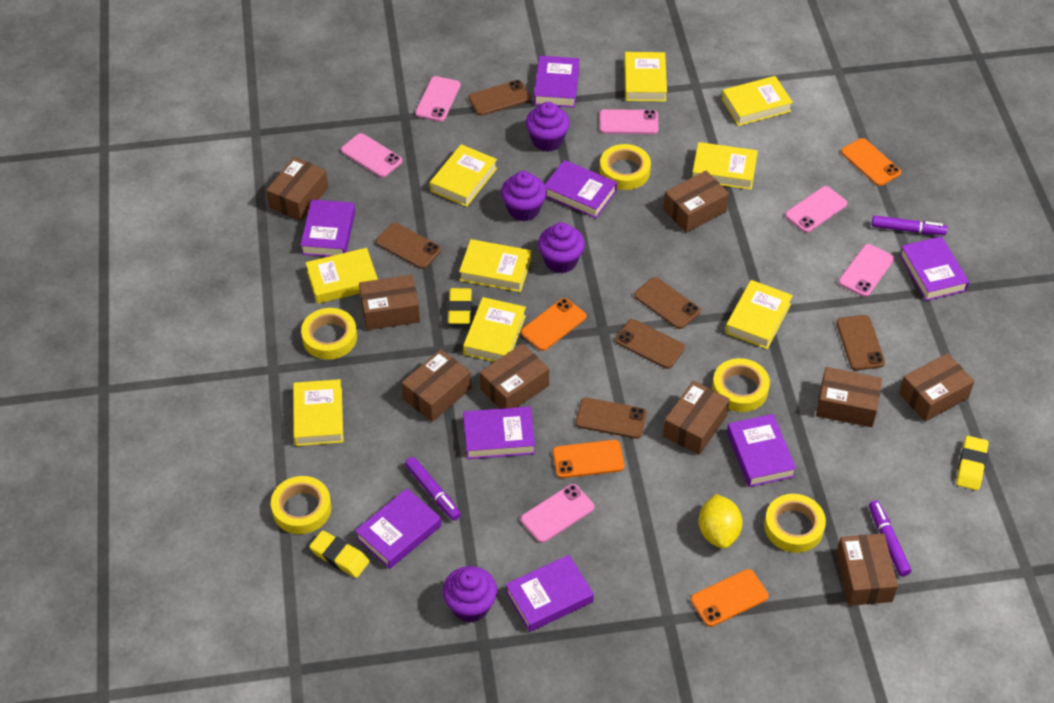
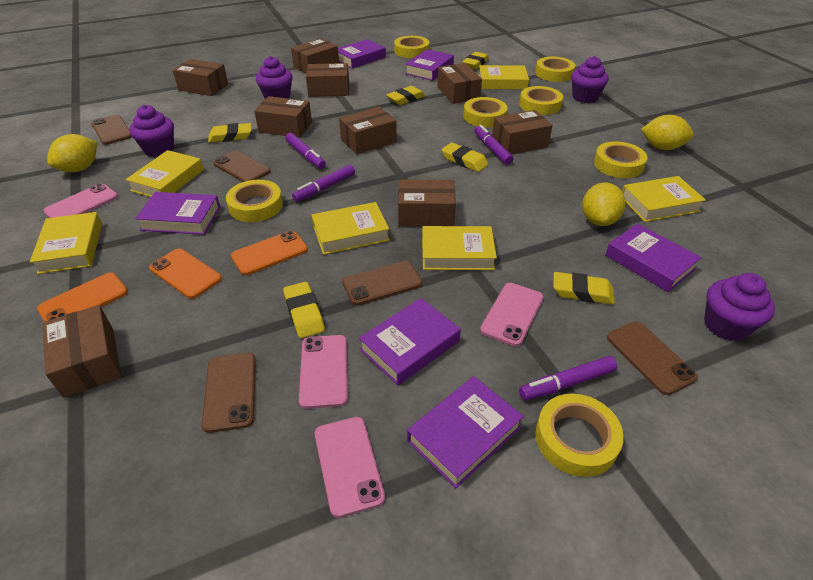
brown phone: 6 -> 5
orange phone: 4 -> 3
pink phone: 6 -> 4
purple book: 8 -> 6
purple marker: 3 -> 4
yellow book: 9 -> 6
yellow eraser: 3 -> 6
yellow lemon: 1 -> 3
yellow tape: 5 -> 7

